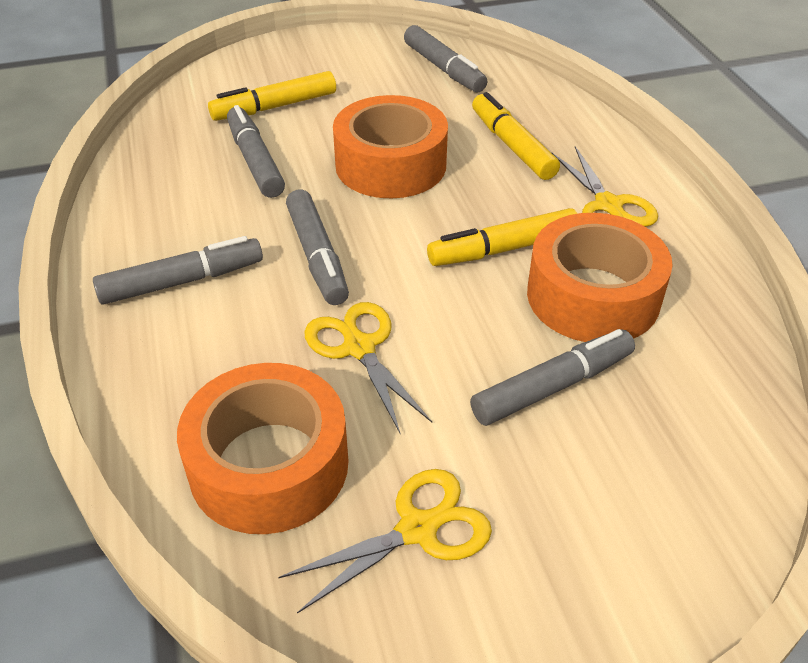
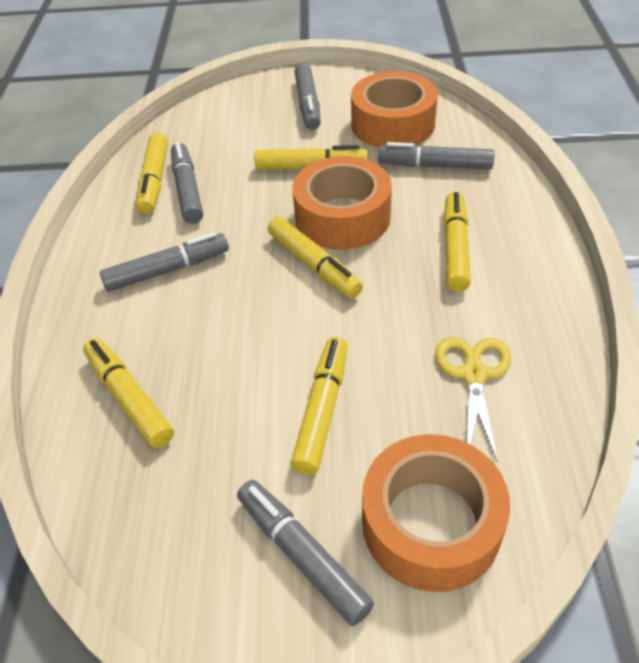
yellow marker: 3 -> 6
yellow scissors: 3 -> 1

